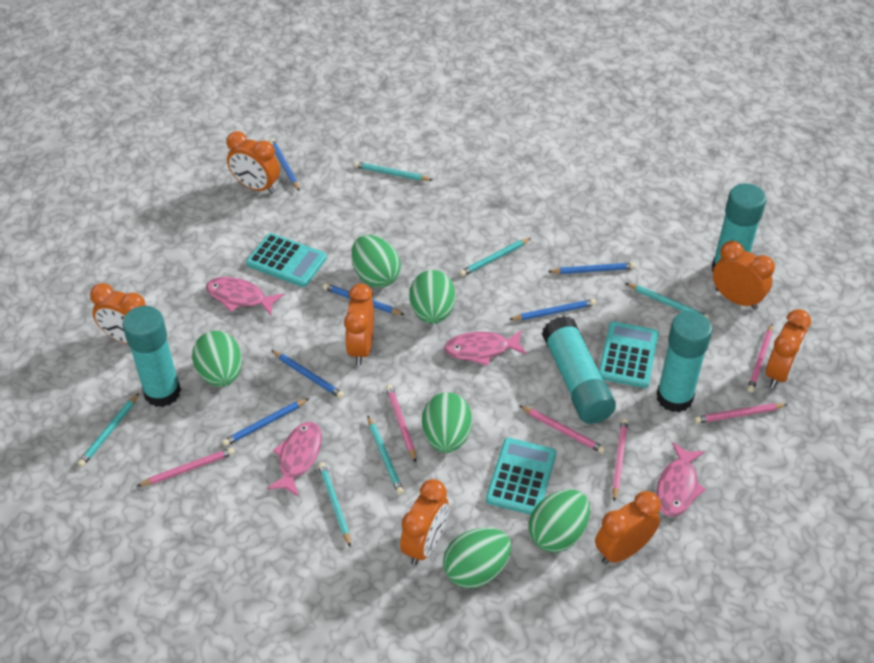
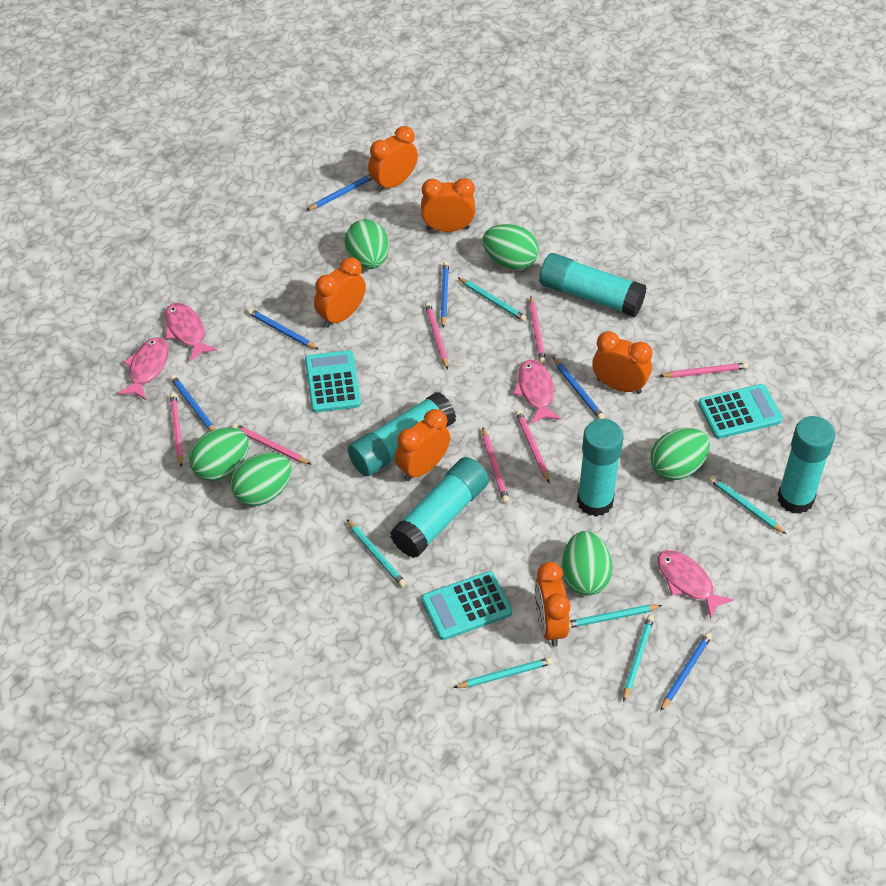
orange clock: 7 -> 6
pink pencil: 6 -> 7
turquoise glue stick: 4 -> 5

